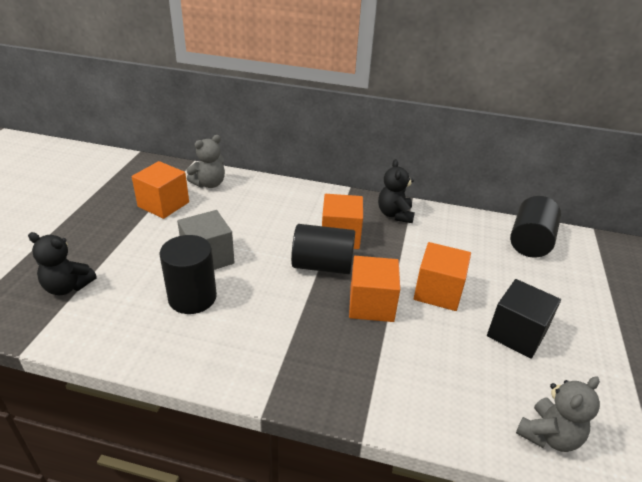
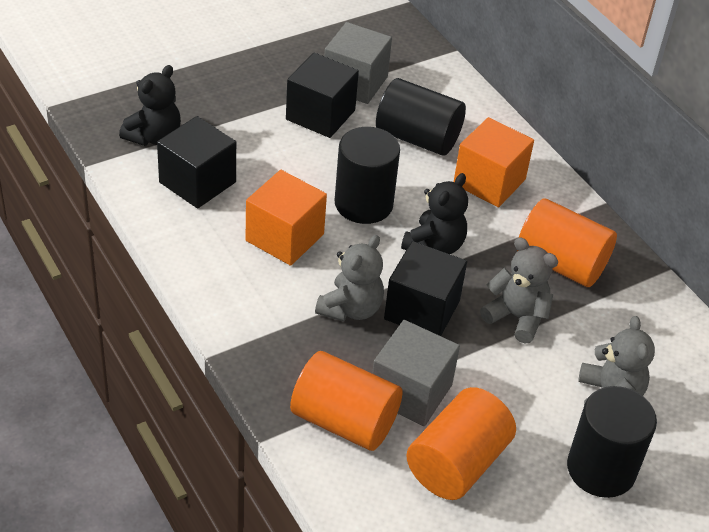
black cube: 1 -> 3
grey cube: 1 -> 2
grey teddy bear: 2 -> 3
orange cube: 4 -> 2
orange cylinder: 0 -> 3

